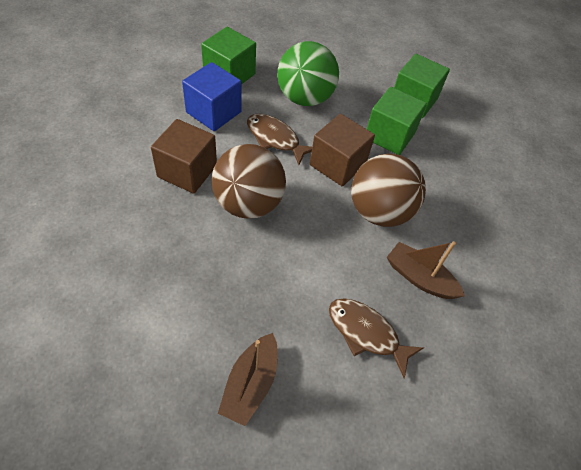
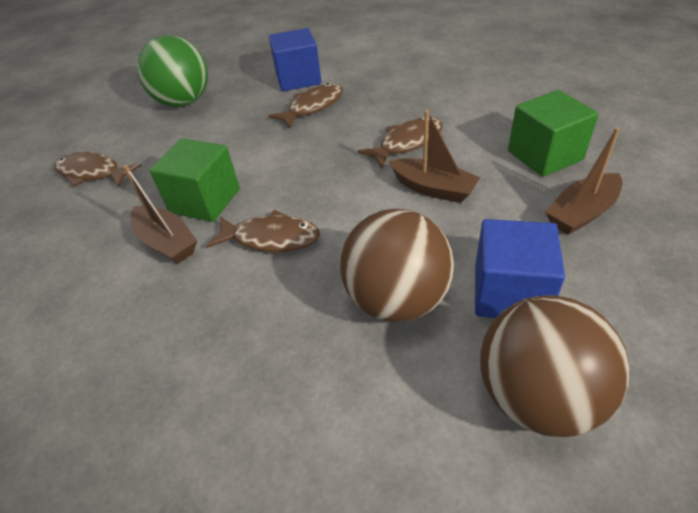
blue cube: 1 -> 2
brown boat: 2 -> 3
brown cube: 2 -> 0
brown fish: 2 -> 4
green cube: 3 -> 2

